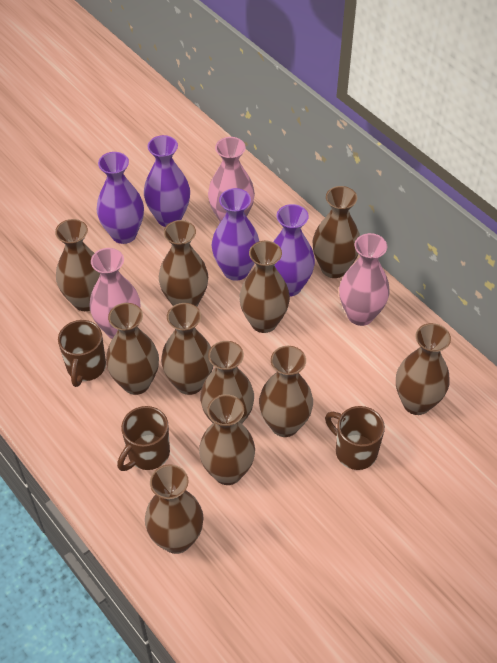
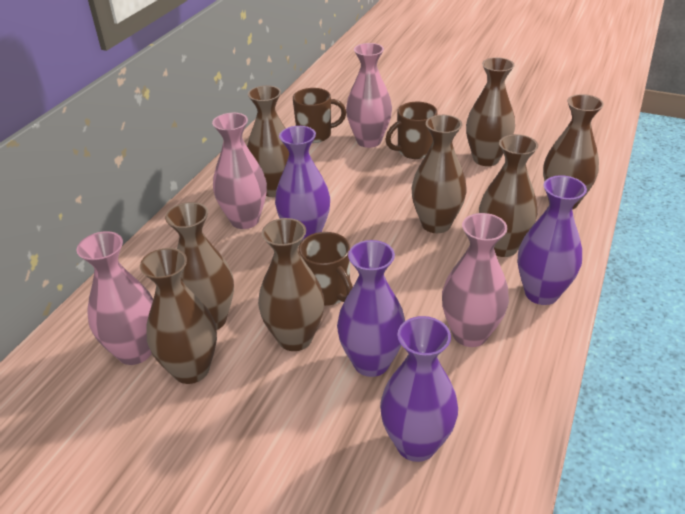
brown vase: 11 -> 8
pink vase: 3 -> 4

